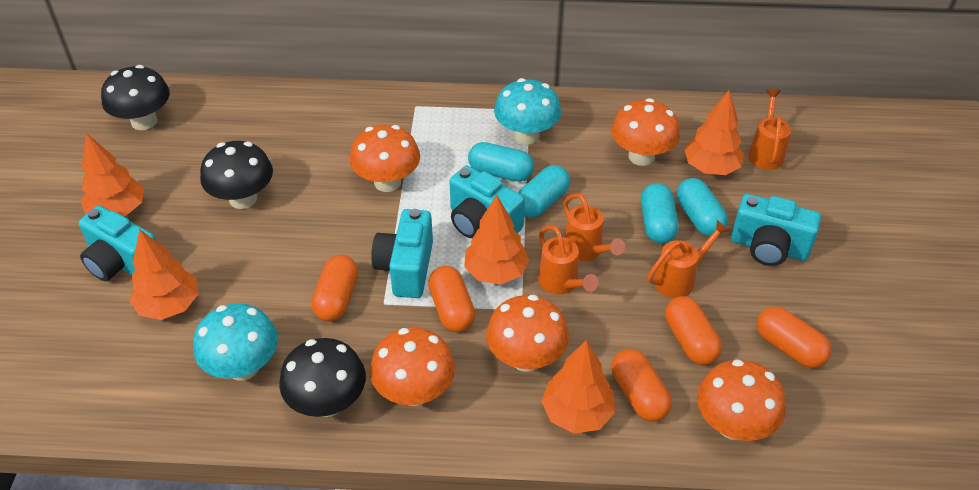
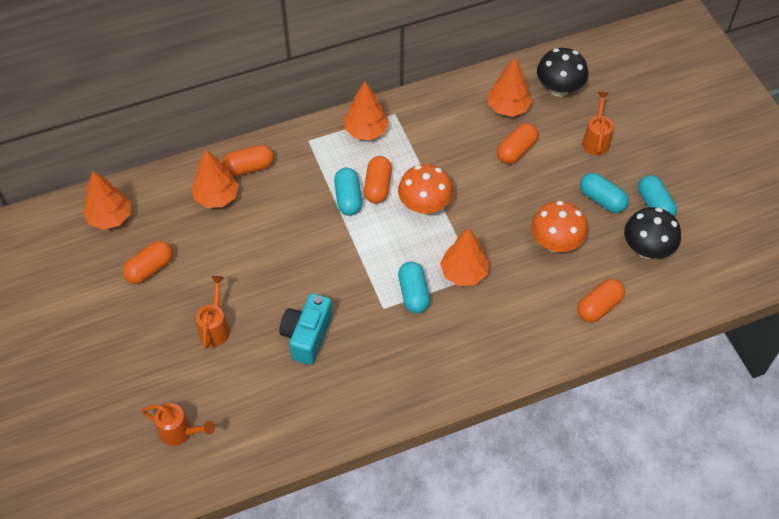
black mushroom: 3 -> 2
orange mushroom: 5 -> 2
orange watering can: 4 -> 3
turquoise camera: 4 -> 1
turquoise mushroom: 2 -> 0

